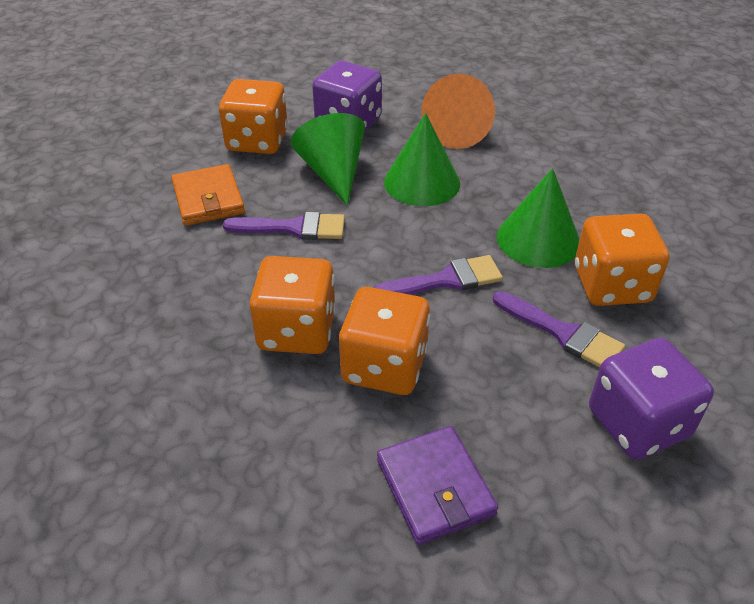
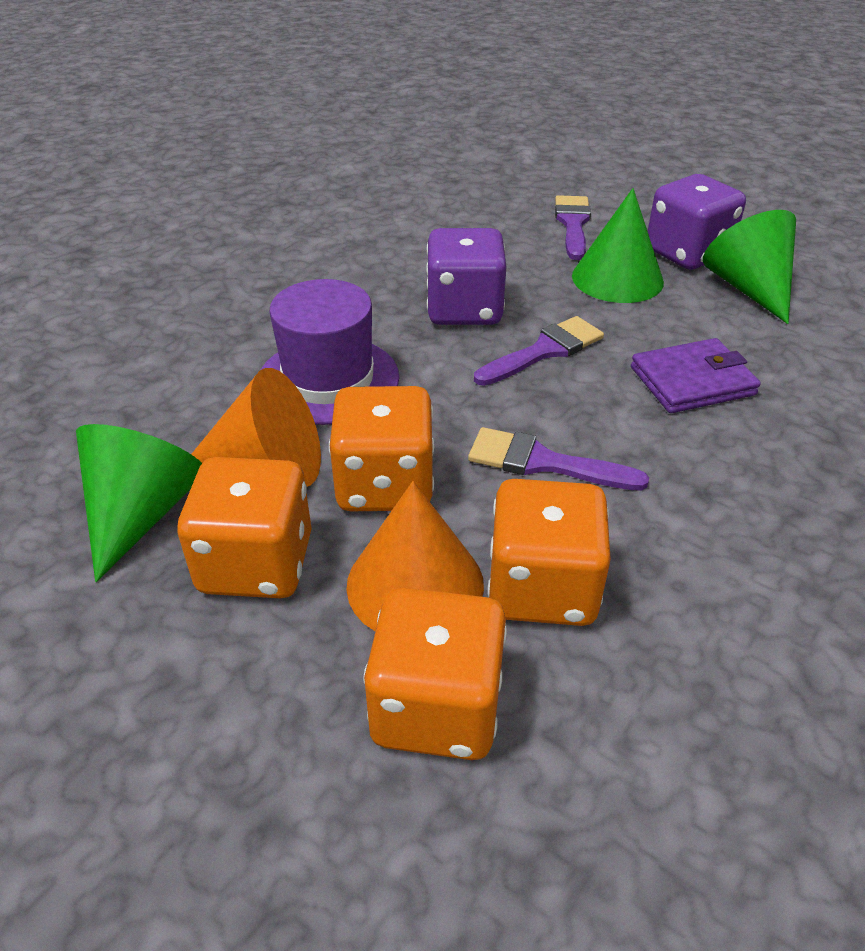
orange cone: 1 -> 2
orange wallet: 1 -> 0
purple hat: 0 -> 1

